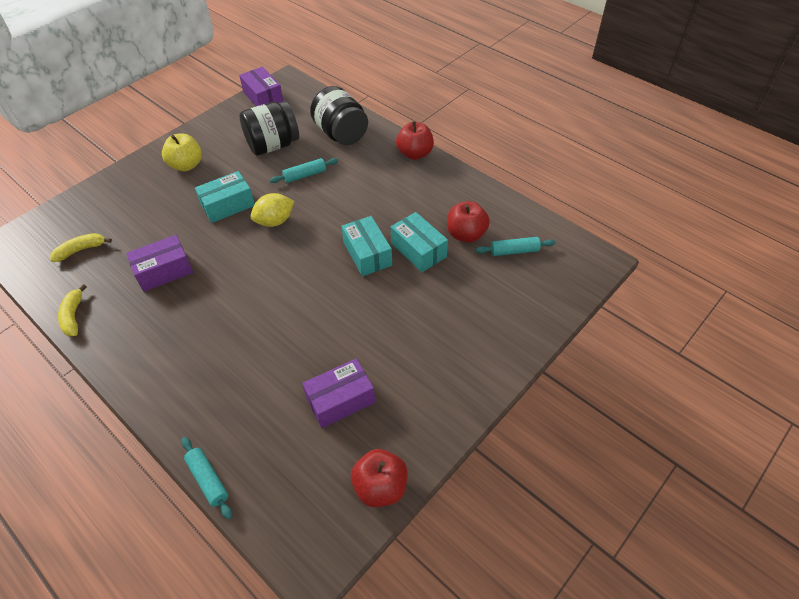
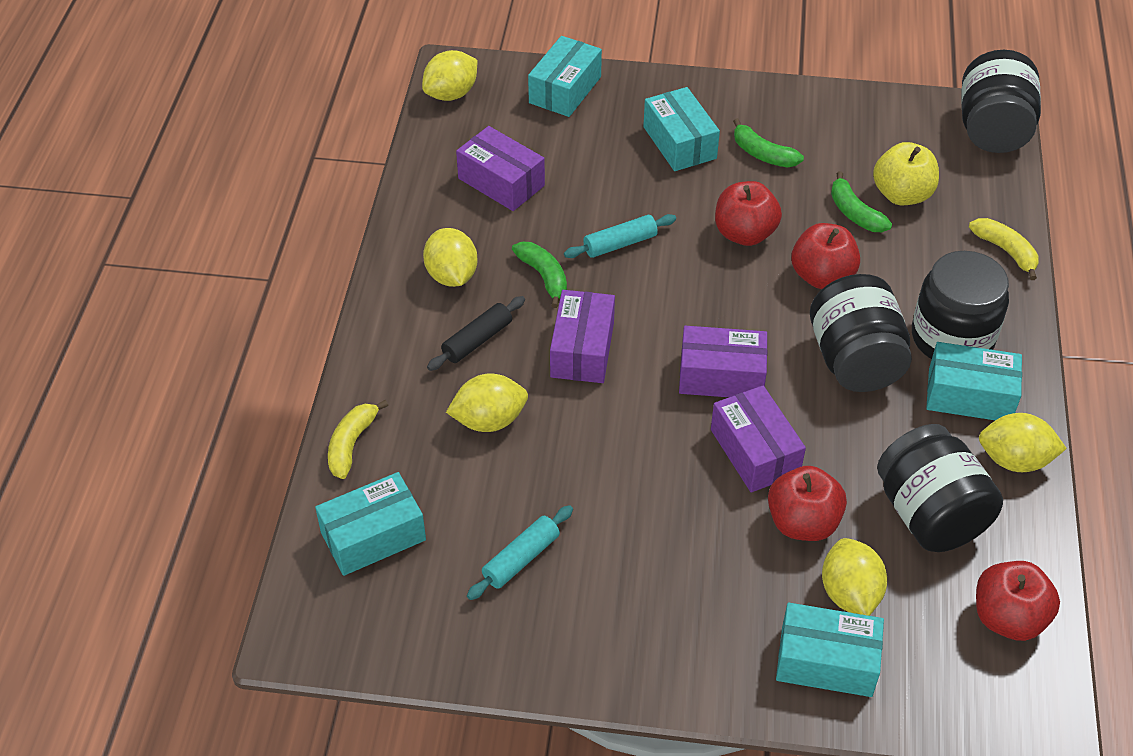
black jar: 2 -> 4
black rolling pin: 0 -> 1
green banana: 0 -> 3
purple box: 3 -> 4
red apple: 3 -> 4
turquoise box: 3 -> 5
turquoise rolling pin: 3 -> 2
yellow lemon: 1 -> 5

